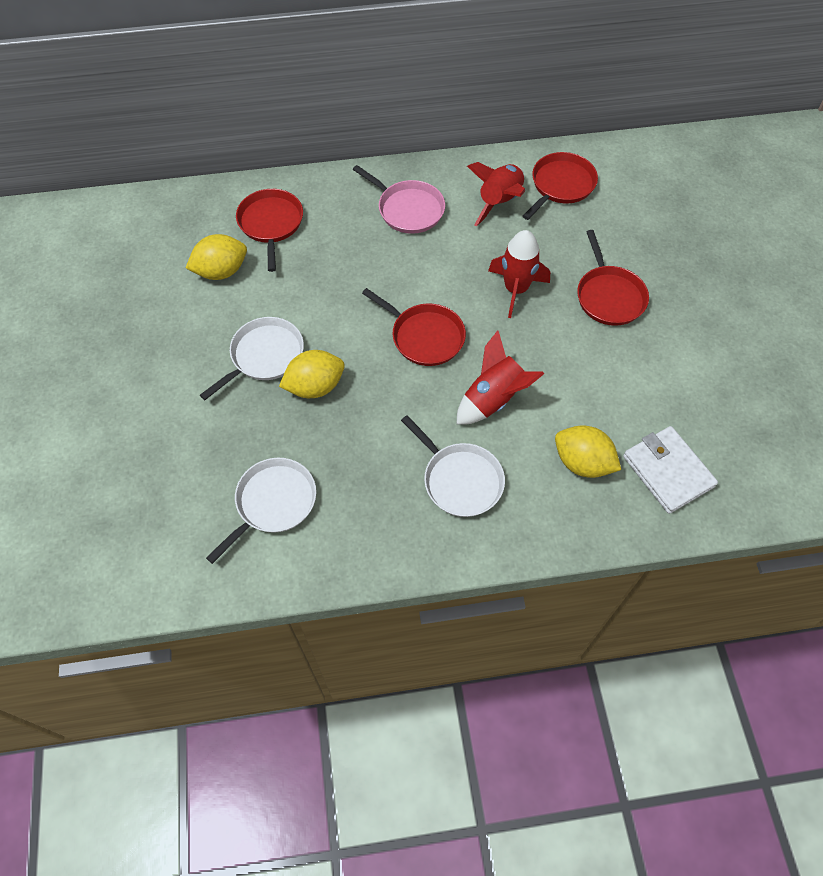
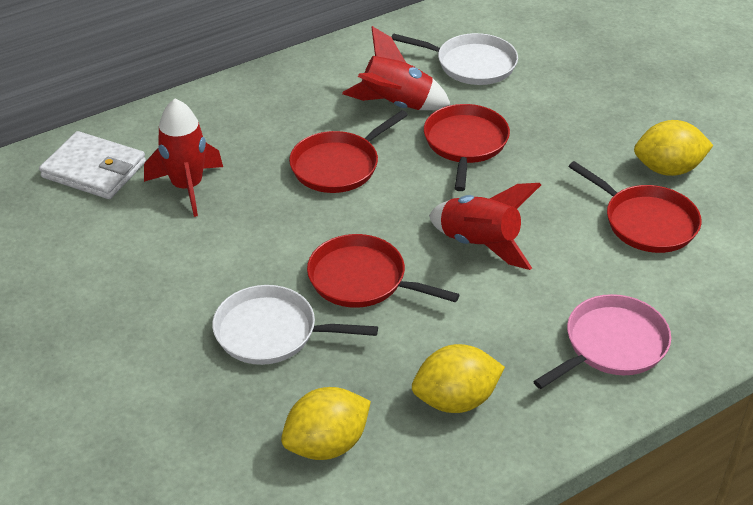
white pan: 3 -> 2

